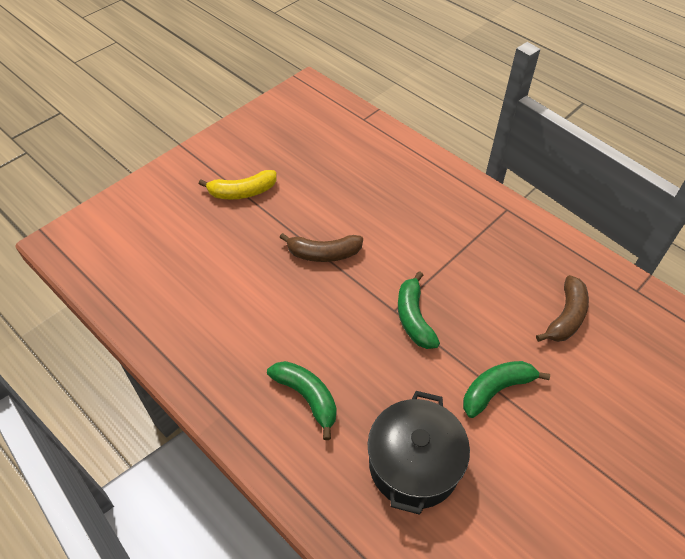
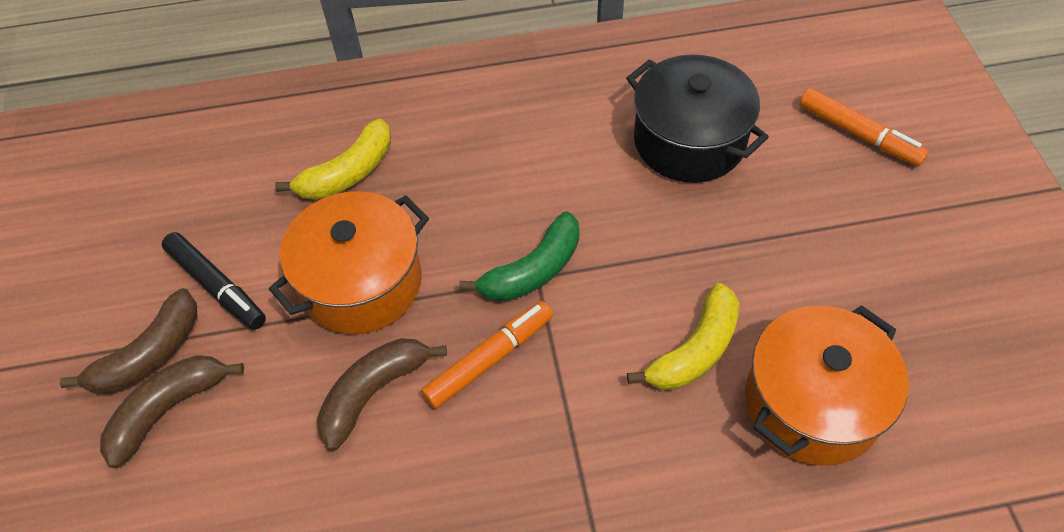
black marker: 0 -> 1
brown banana: 2 -> 3
green banana: 3 -> 1
orange marker: 0 -> 2
orange pot: 0 -> 2
yellow banana: 1 -> 2

